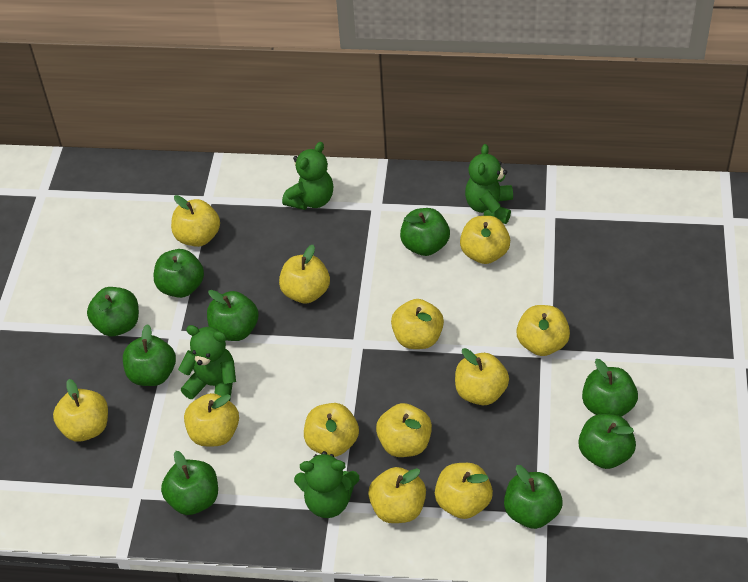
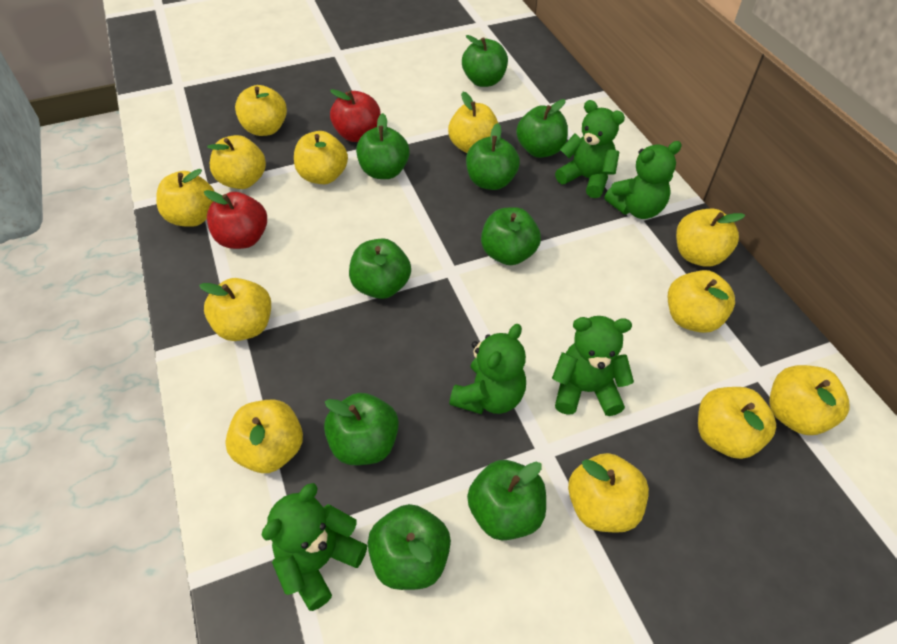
green teddy bear: 4 -> 5
red apple: 0 -> 2

